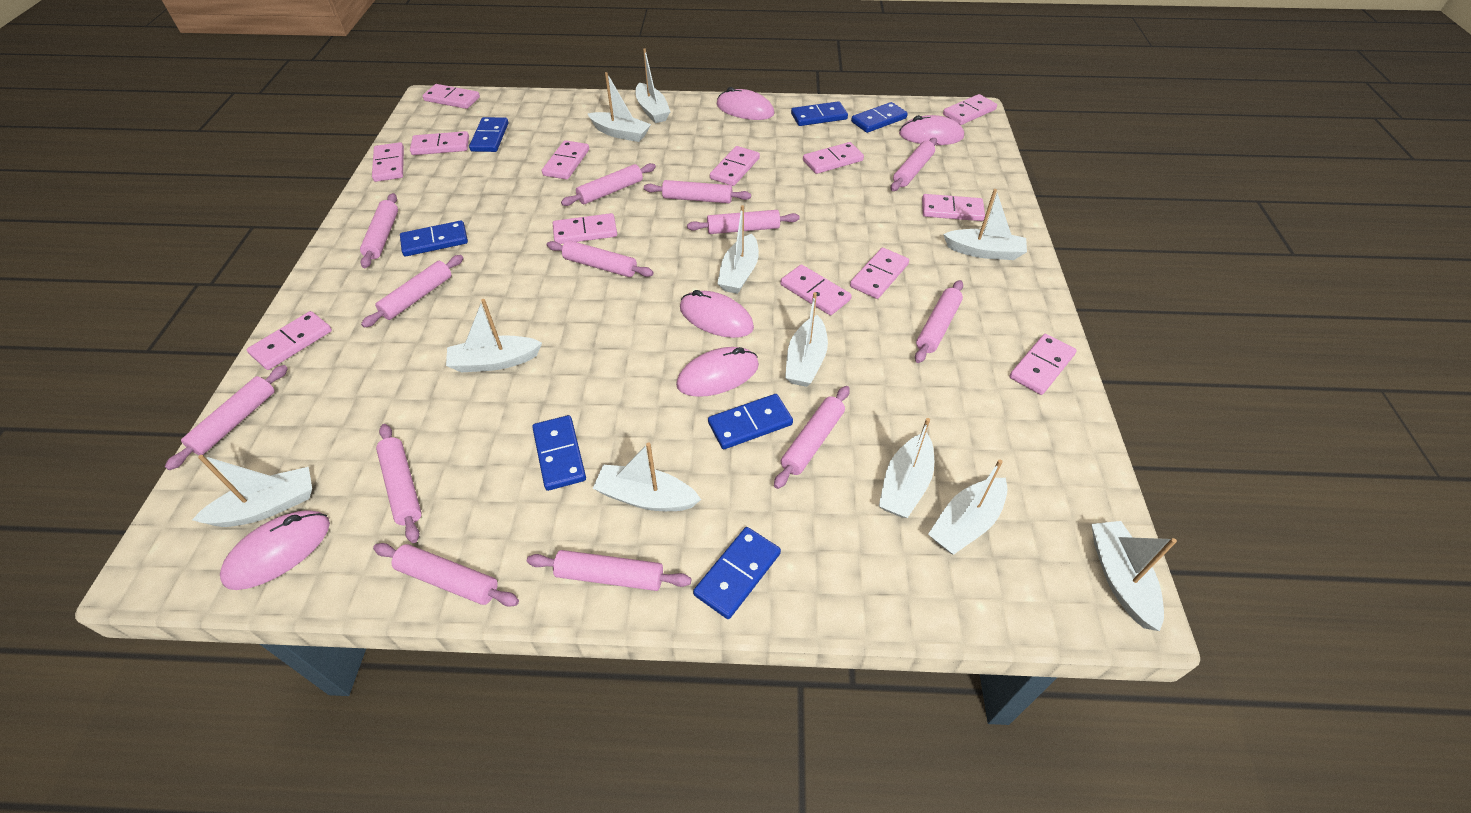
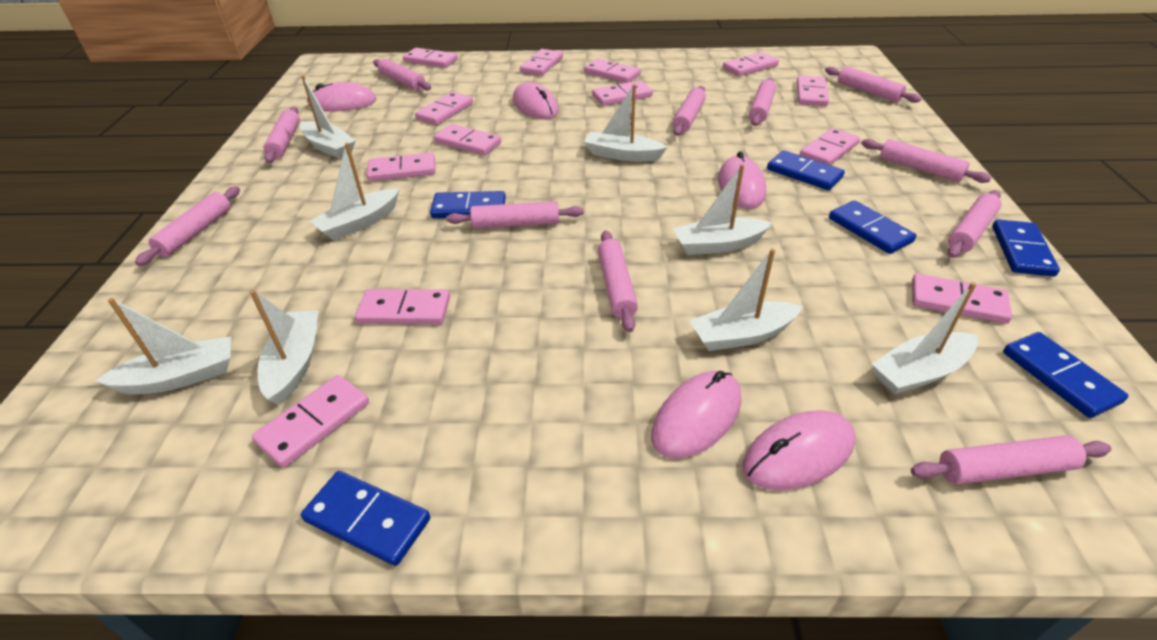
blue domino: 7 -> 6
pink rolling pin: 13 -> 11
white boat: 11 -> 8

